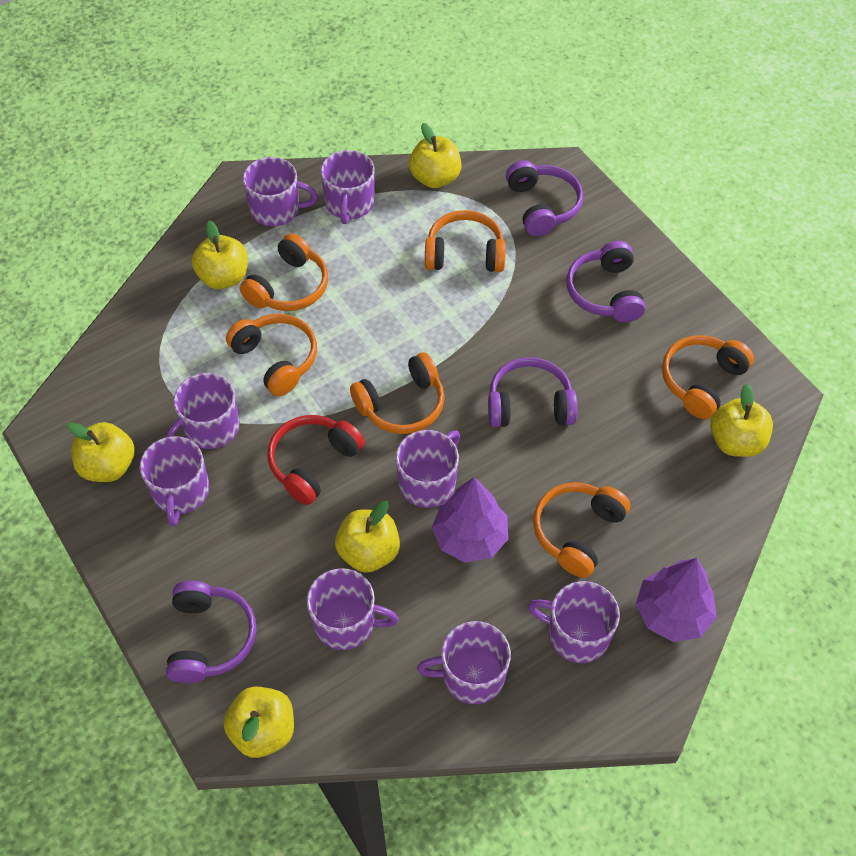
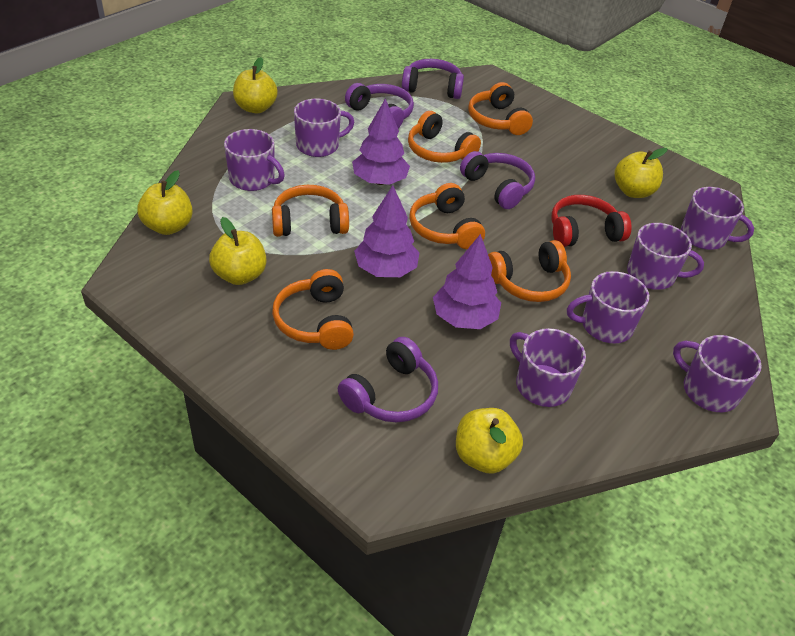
purple mug: 8 -> 7
purple tree: 2 -> 3
yellow apple: 6 -> 5

